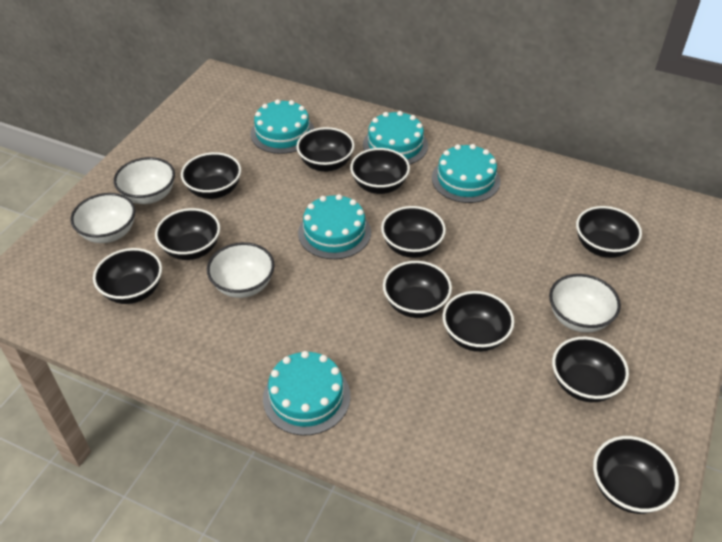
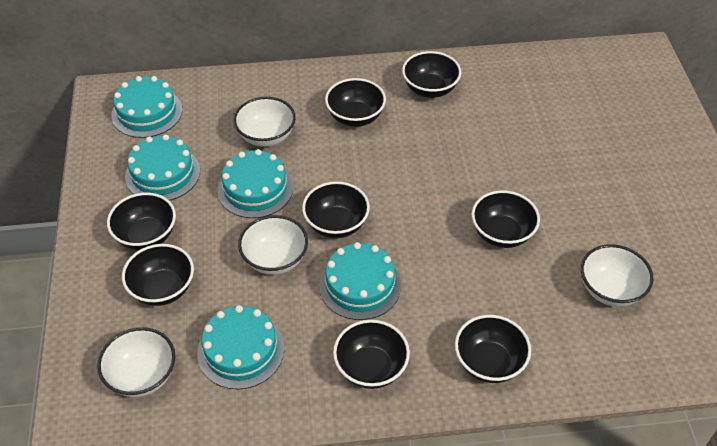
black bowl: 11 -> 8

